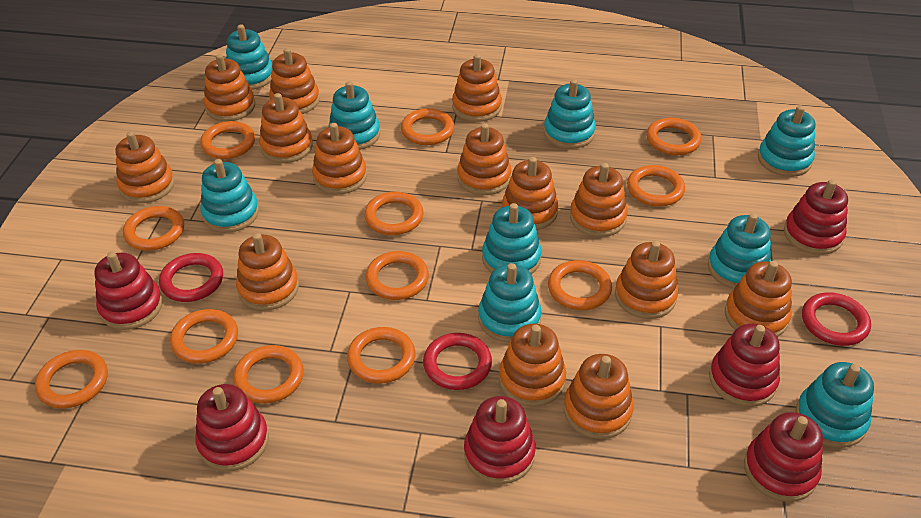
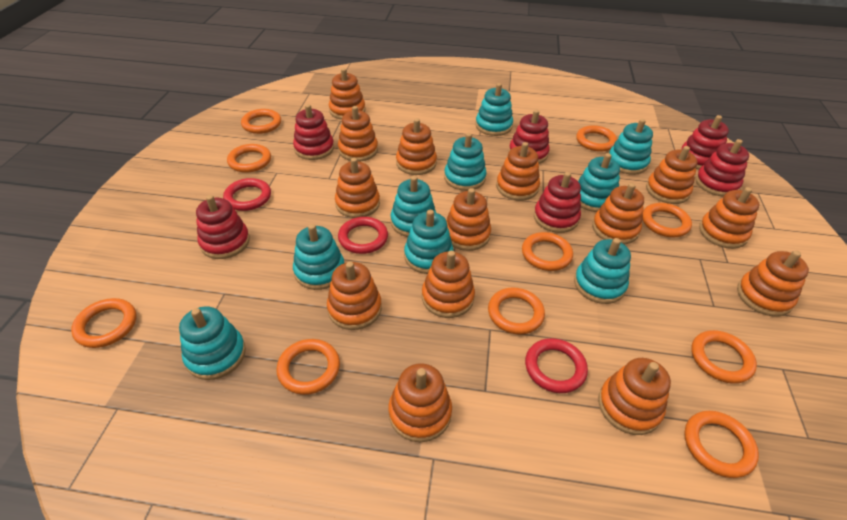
orange ring: 12 -> 10

